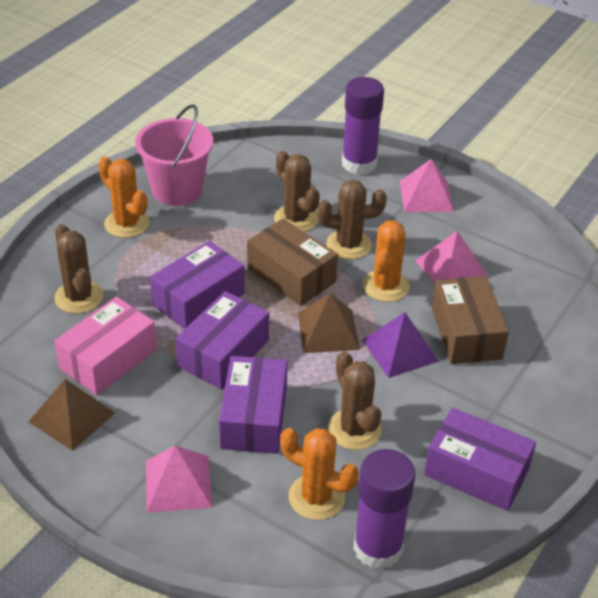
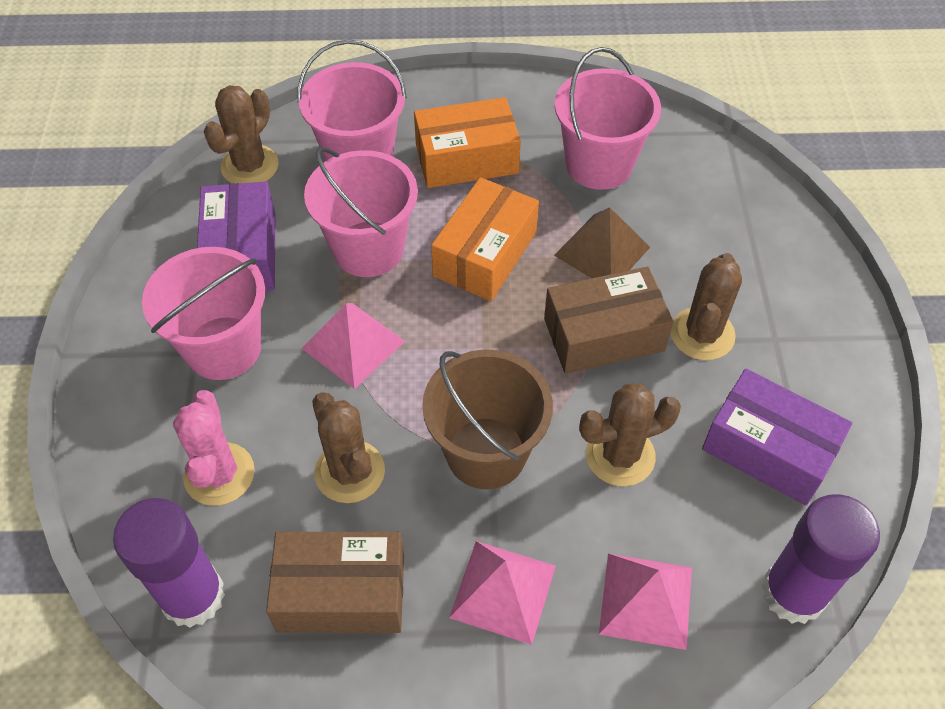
brown bucket: 0 -> 1
brown pyramid: 2 -> 1
orange box: 0 -> 2
orange cactus: 3 -> 0
pink box: 1 -> 0
pink bucket: 1 -> 4
pink cactus: 0 -> 1
purple box: 4 -> 2
purple pyramid: 1 -> 0

